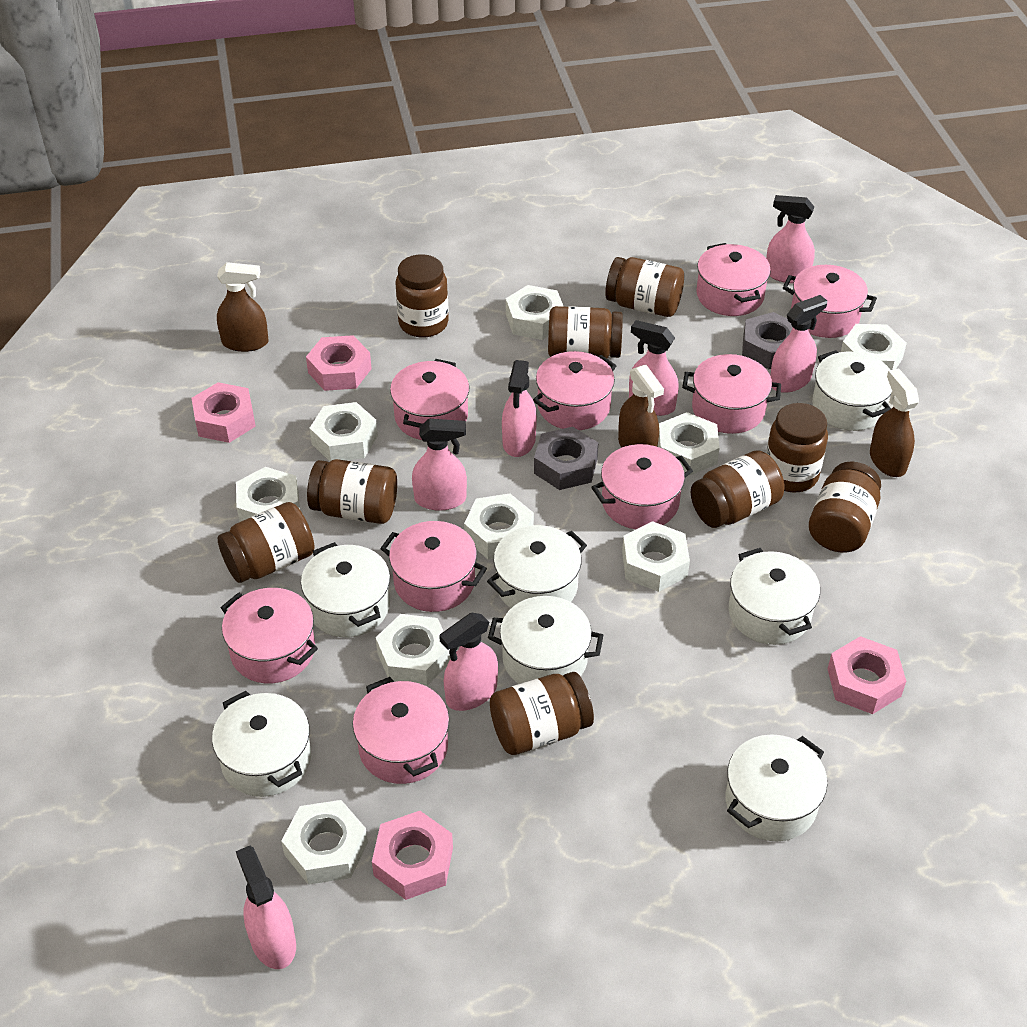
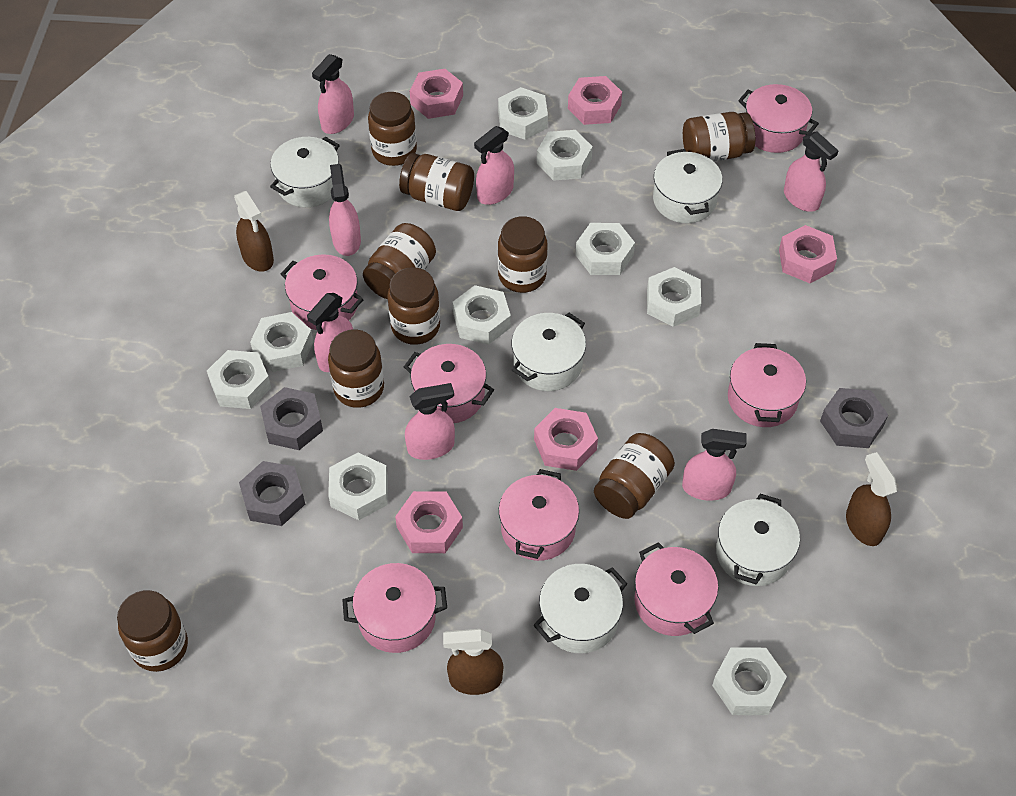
grey nut: 2 -> 3
pink nut: 4 -> 5
pink pot: 9 -> 7
white pot: 7 -> 5

